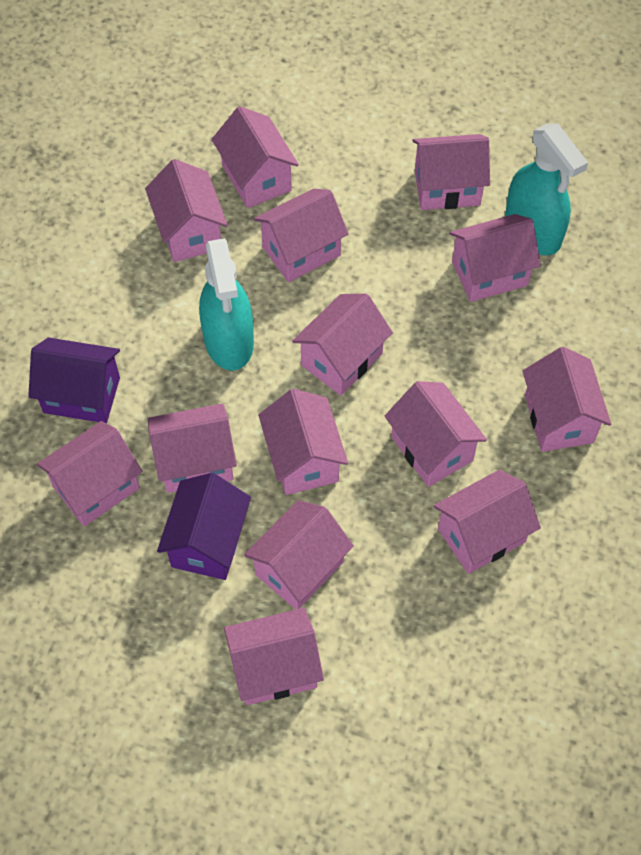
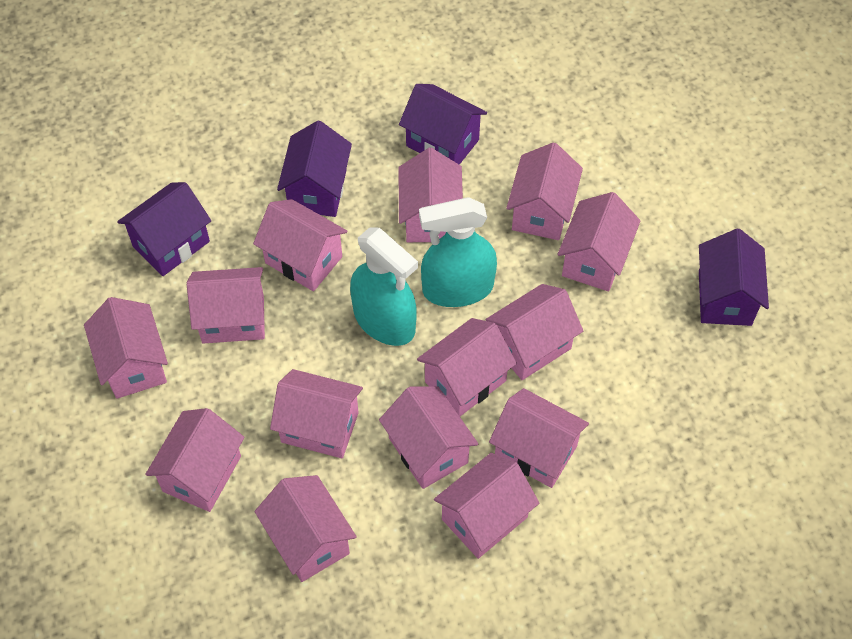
purple house: 2 -> 4

